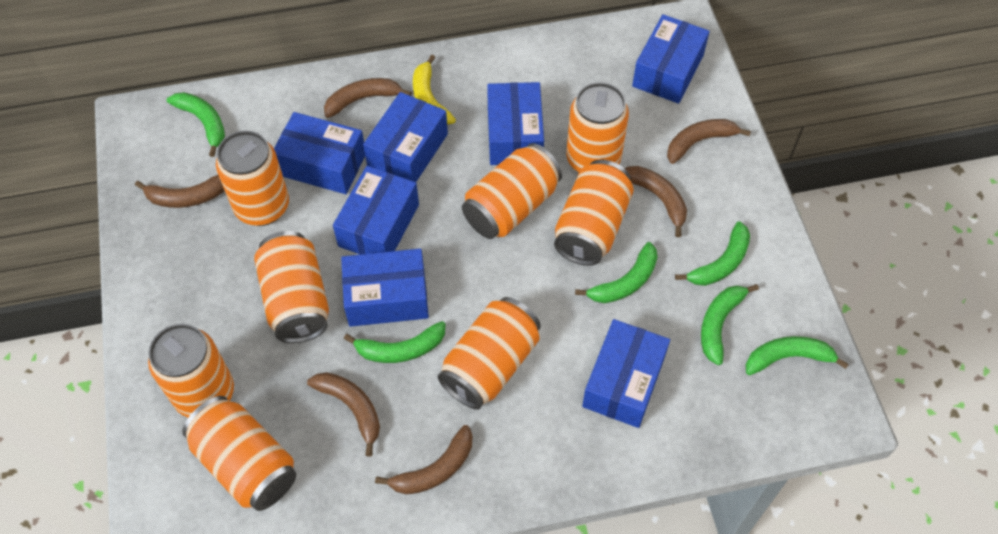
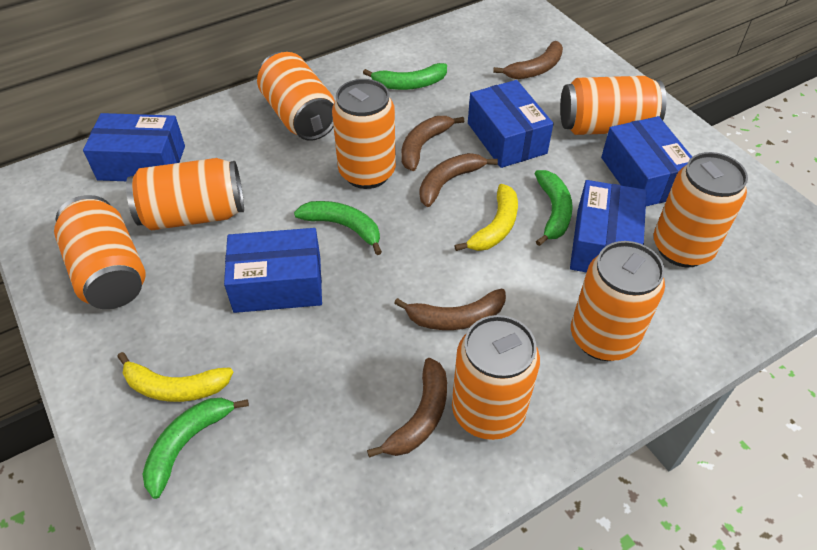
blue box: 7 -> 5
brown banana: 6 -> 5
green banana: 6 -> 4
yellow banana: 1 -> 2

